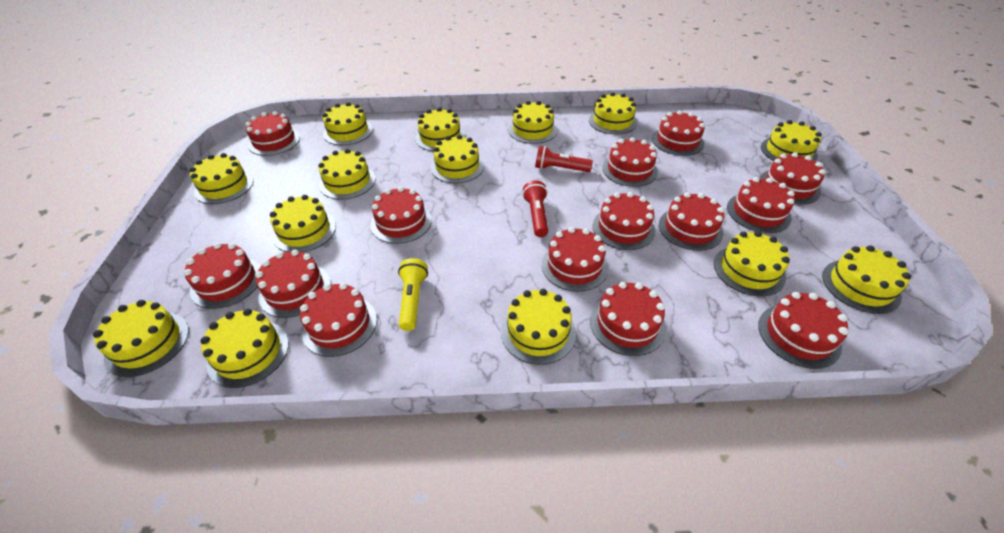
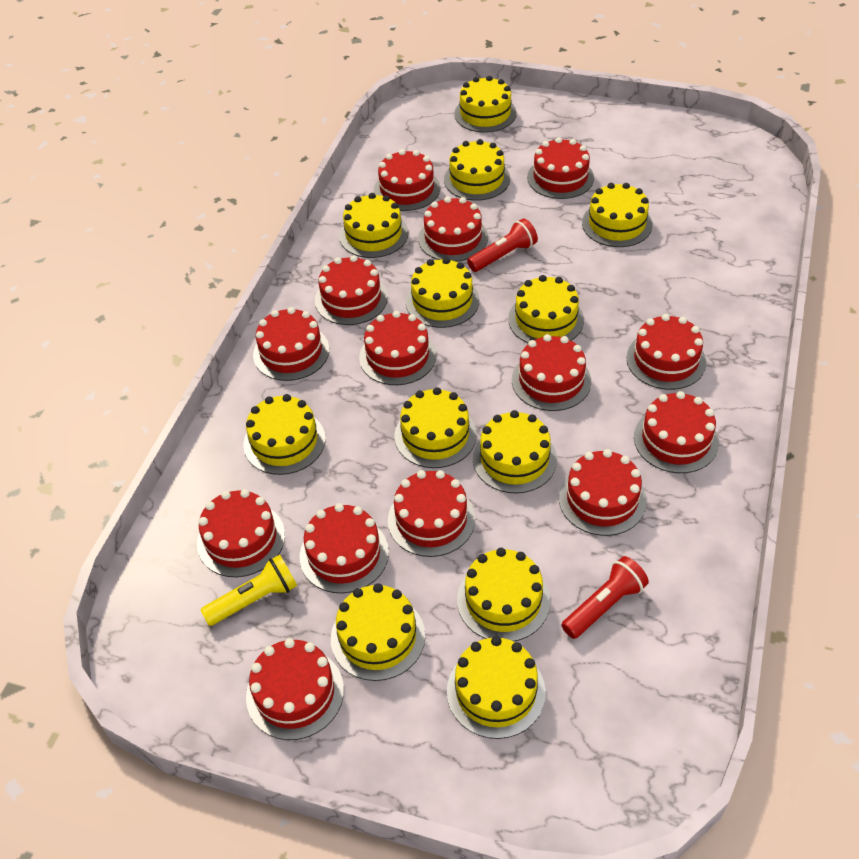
yellow cake: 14 -> 12

